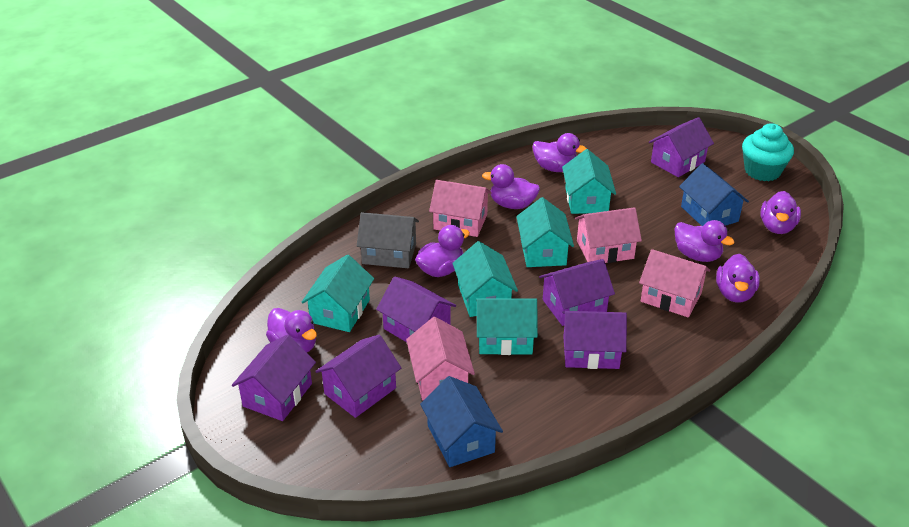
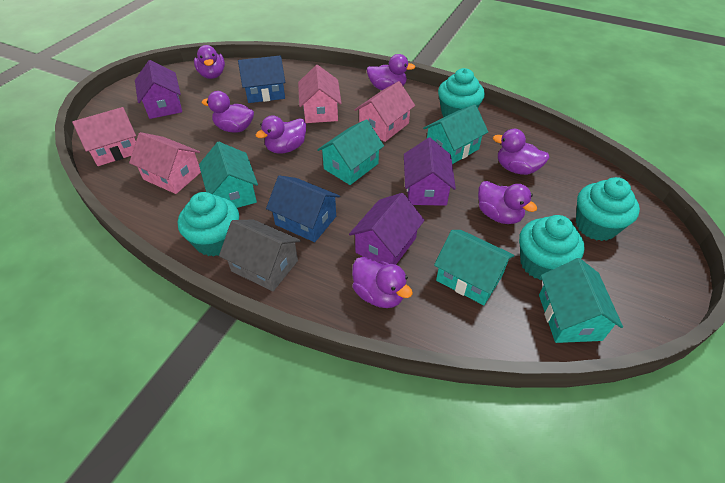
purple house: 6 -> 3
turquoise cupcake: 1 -> 4

